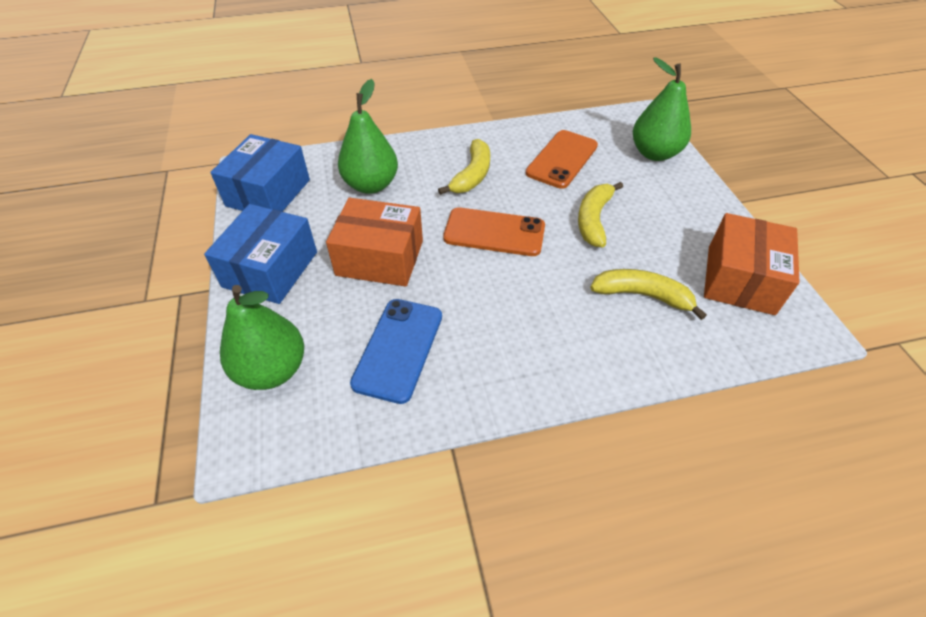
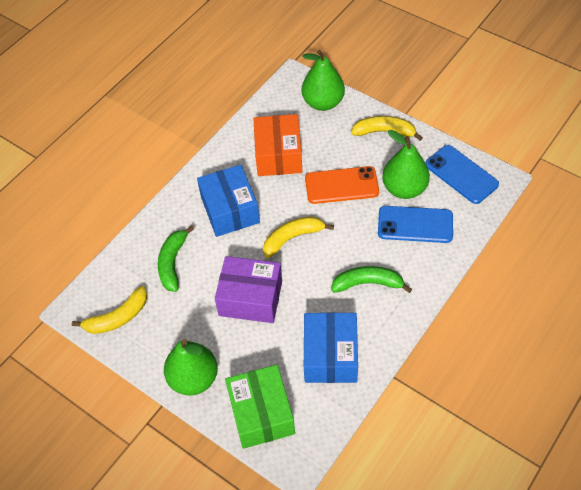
blue phone: 1 -> 2
green banana: 0 -> 2
green box: 0 -> 1
orange box: 2 -> 1
orange phone: 2 -> 1
purple box: 0 -> 1

